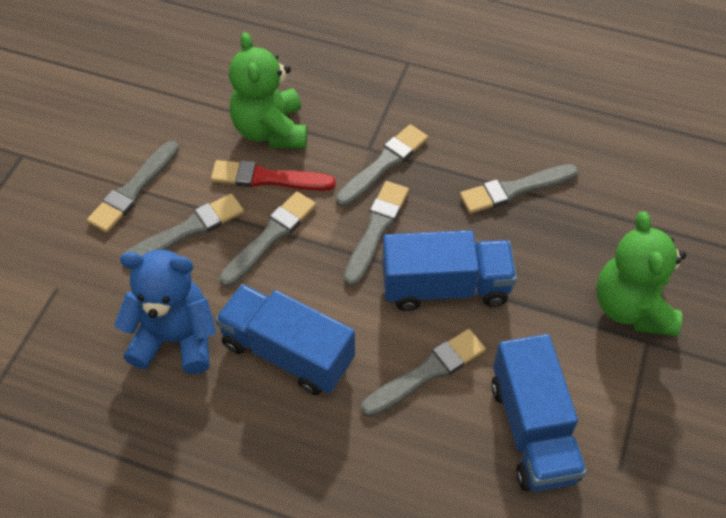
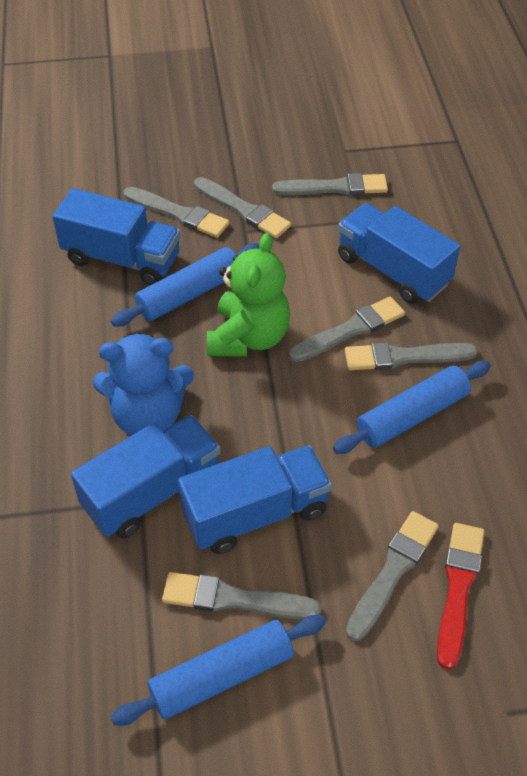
blue rolling pin: 0 -> 3
blue truck: 3 -> 4
green teddy bear: 2 -> 1

